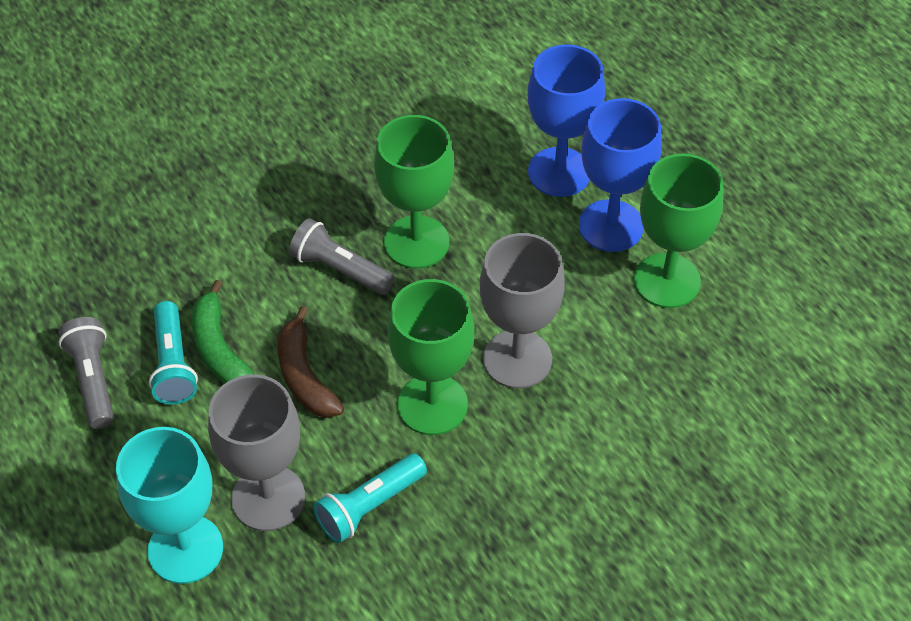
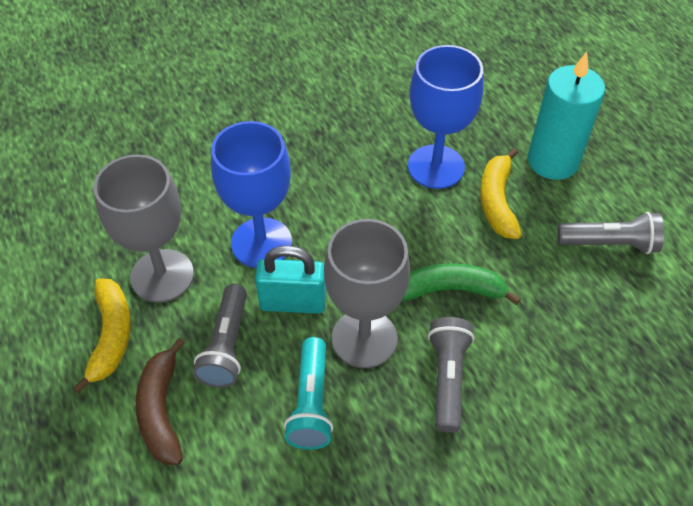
green goblet: 3 -> 0
grey flashlight: 2 -> 3
turquoise candle: 0 -> 1
turquoise flashlight: 2 -> 1
turquoise goblet: 1 -> 0
turquoise padlock: 0 -> 1
yellow banana: 0 -> 2

